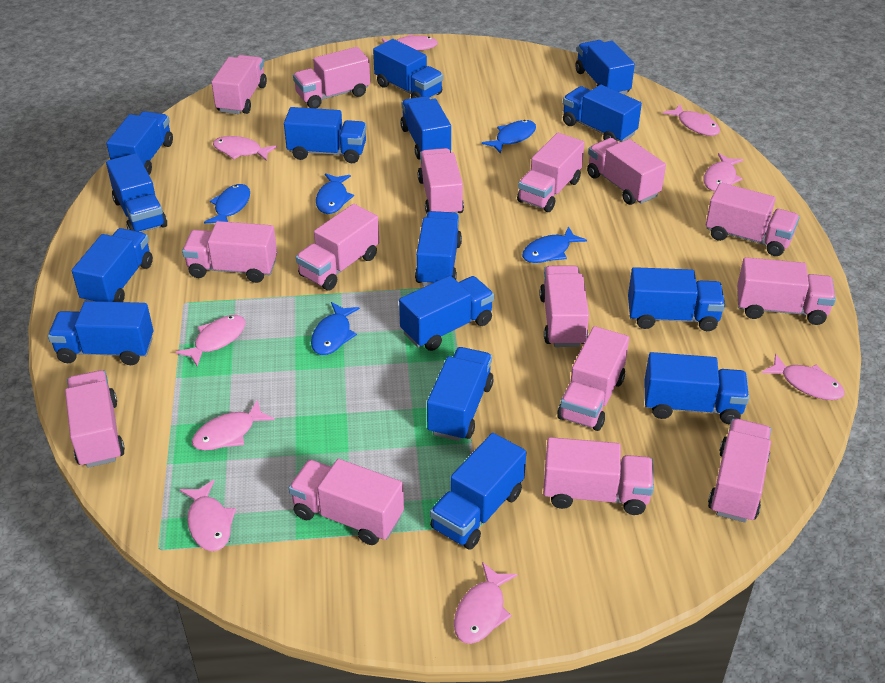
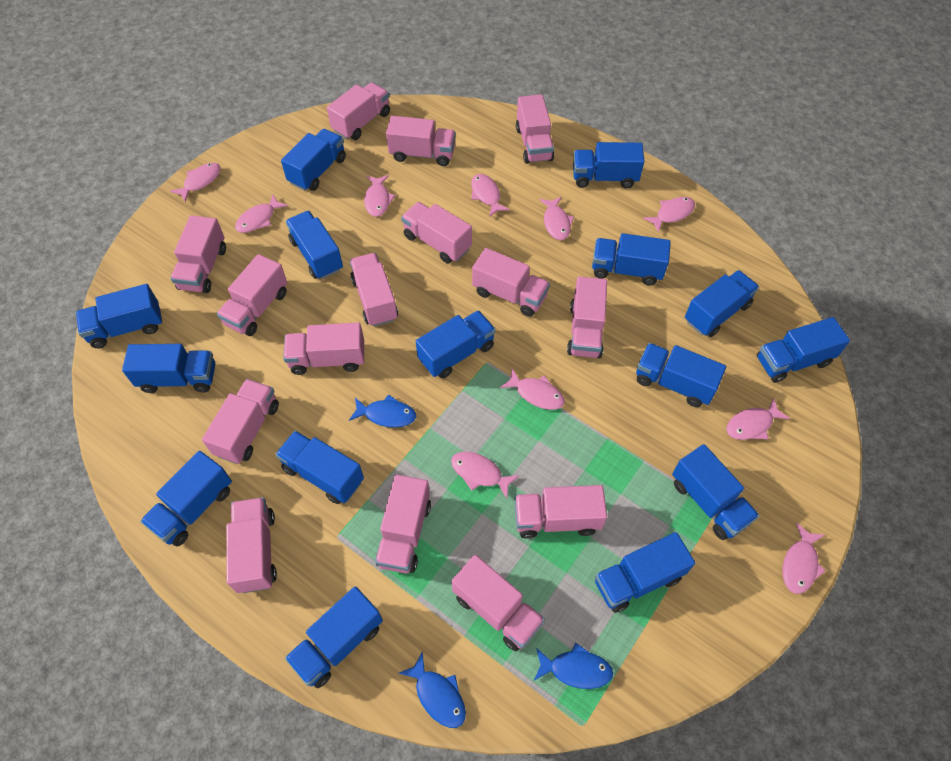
blue fish: 5 -> 3
pink fish: 9 -> 10

